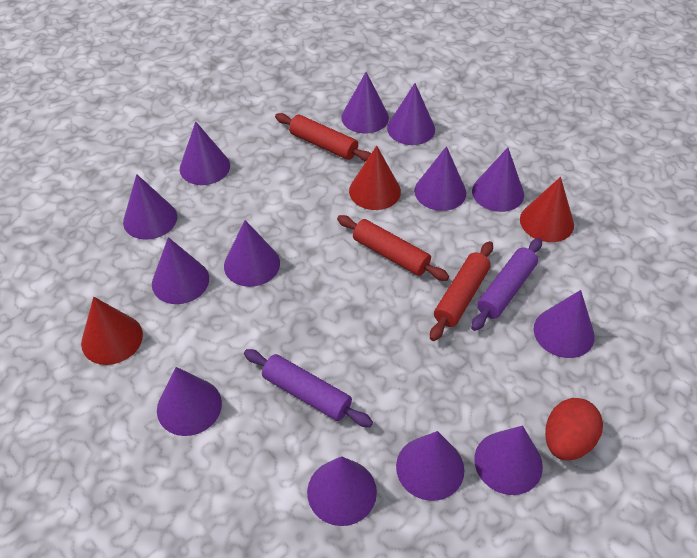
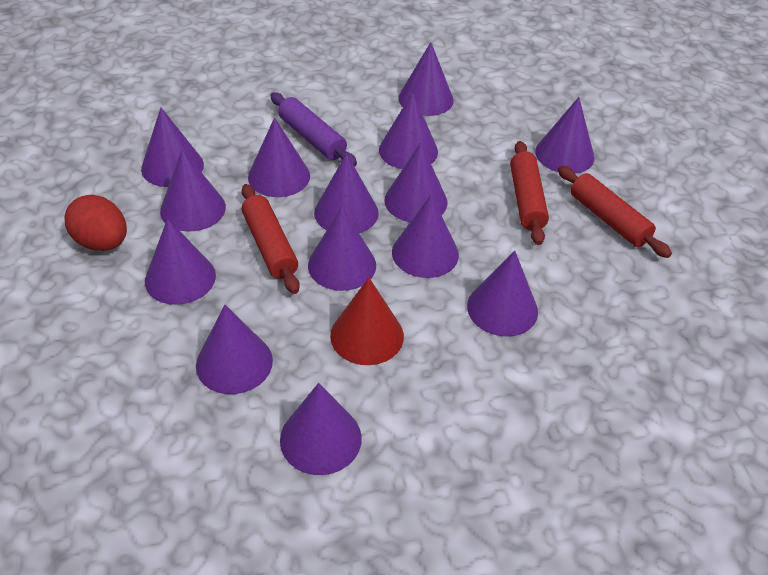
purple cone: 13 -> 14
purple rolling pin: 2 -> 1
red cone: 3 -> 1

